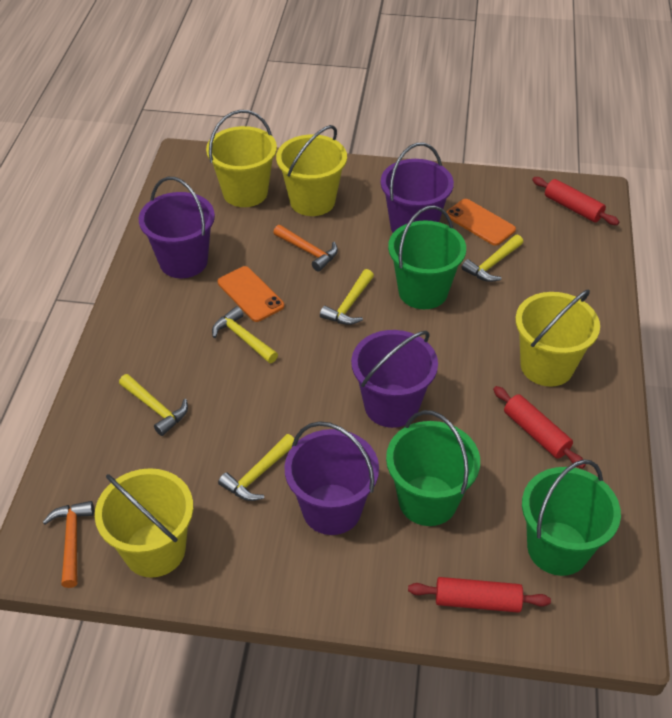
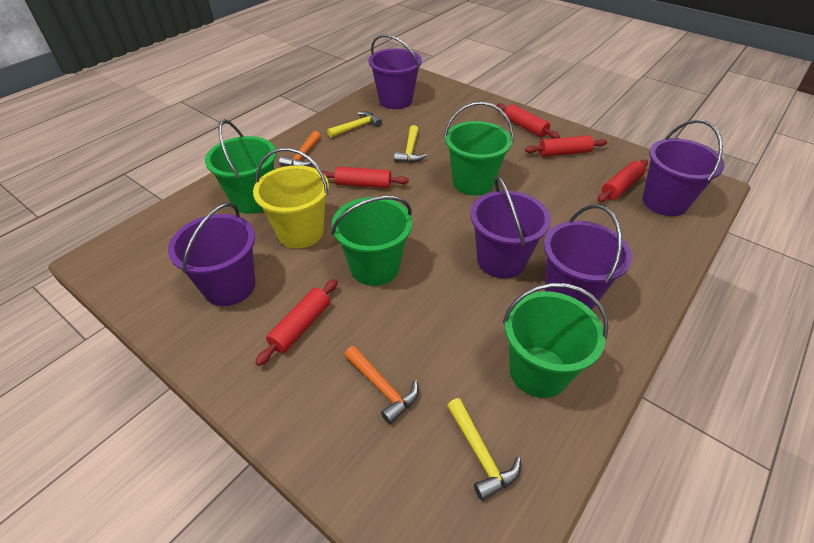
green bucket: 3 -> 4
orange phone: 2 -> 0
purple bucket: 4 -> 5
red rolling pin: 3 -> 5
yellow bucket: 4 -> 1
yellow hammer: 5 -> 3

